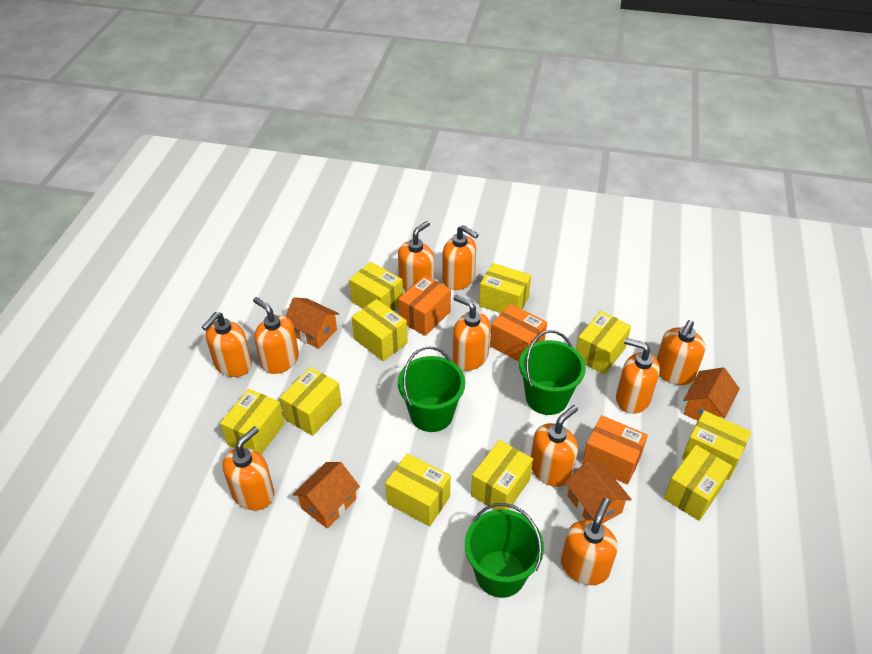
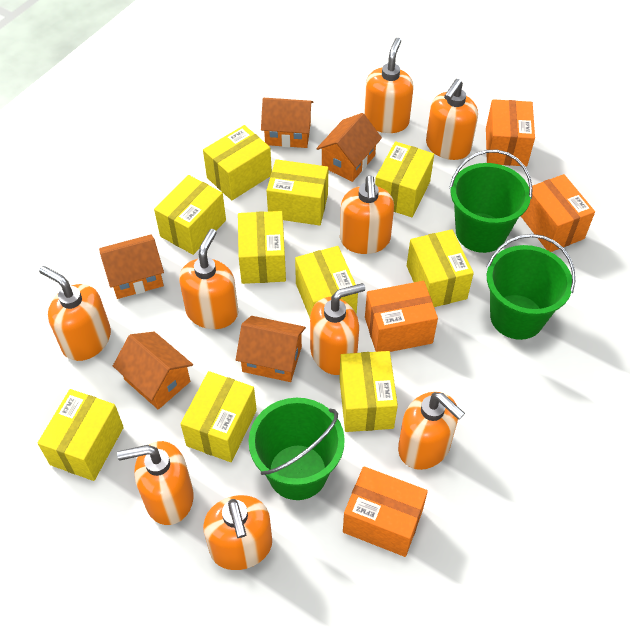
orange box: 3 -> 4
orange house: 4 -> 5
orange soap dispenser: 10 -> 9

